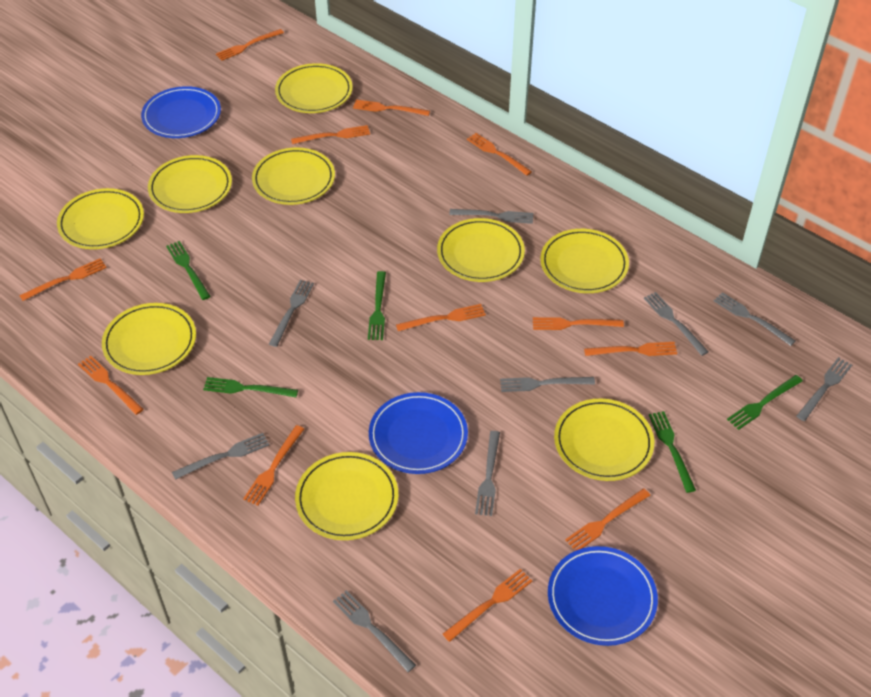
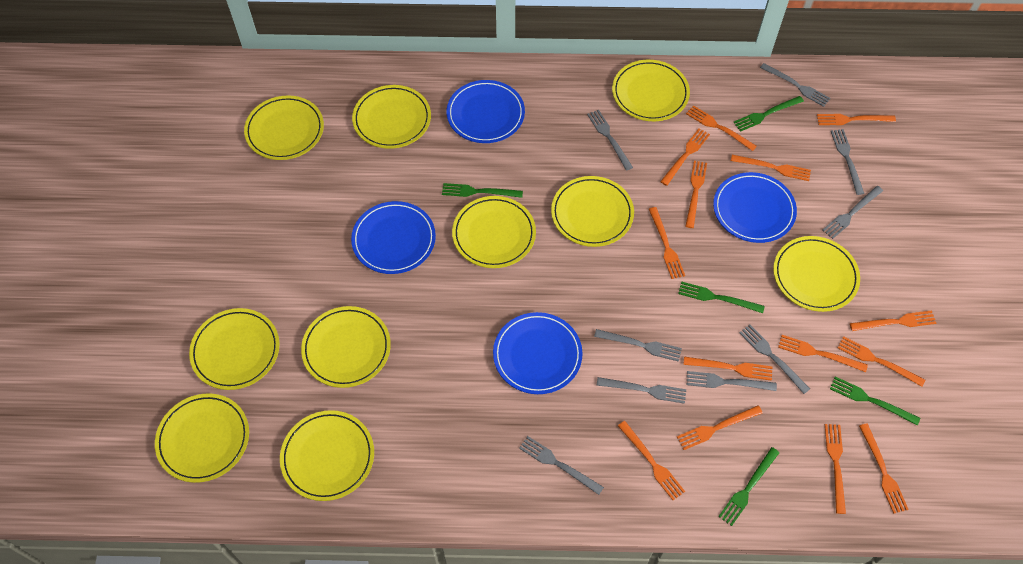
blue plate: 3 -> 4
orange fork: 12 -> 14
yellow plate: 9 -> 10

